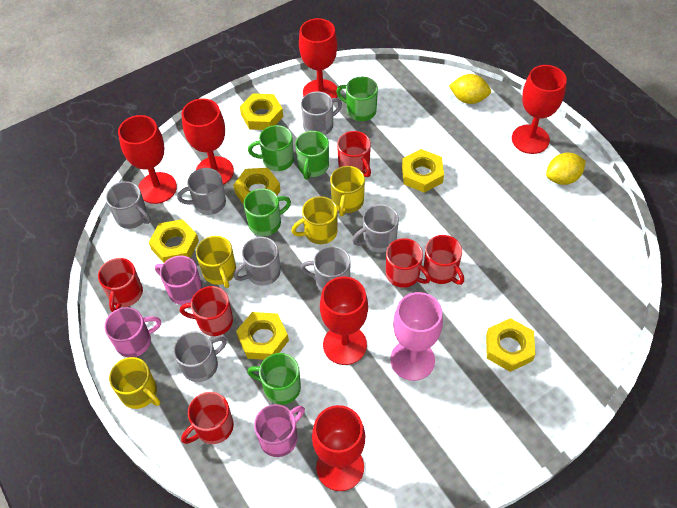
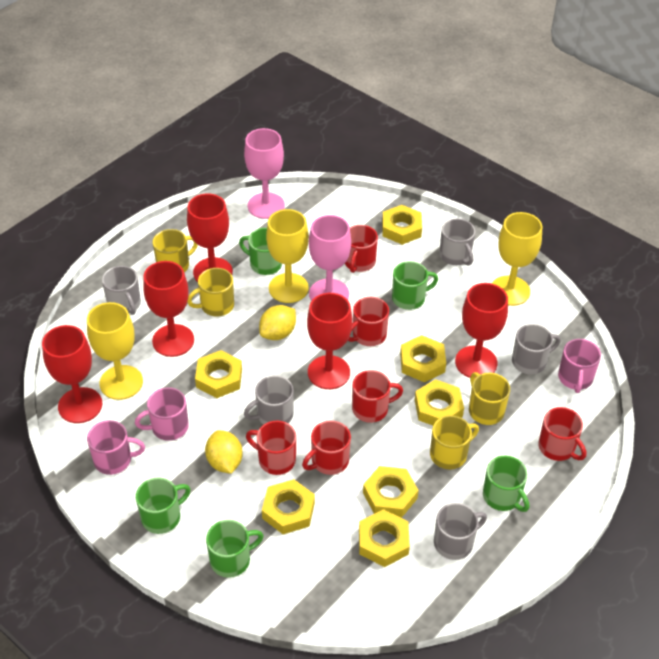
grey mug: 7 -> 5
pink goblet: 1 -> 2
red goblet: 6 -> 5
yellow goblet: 0 -> 3
yellow nut: 6 -> 7

